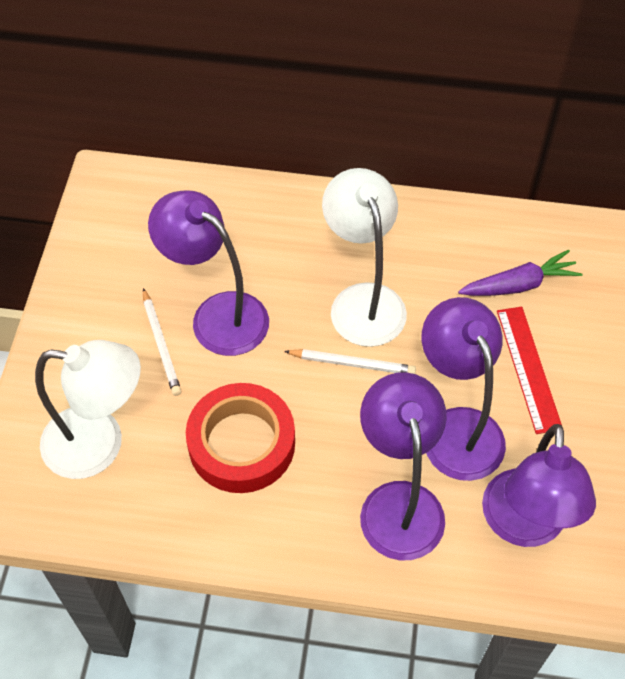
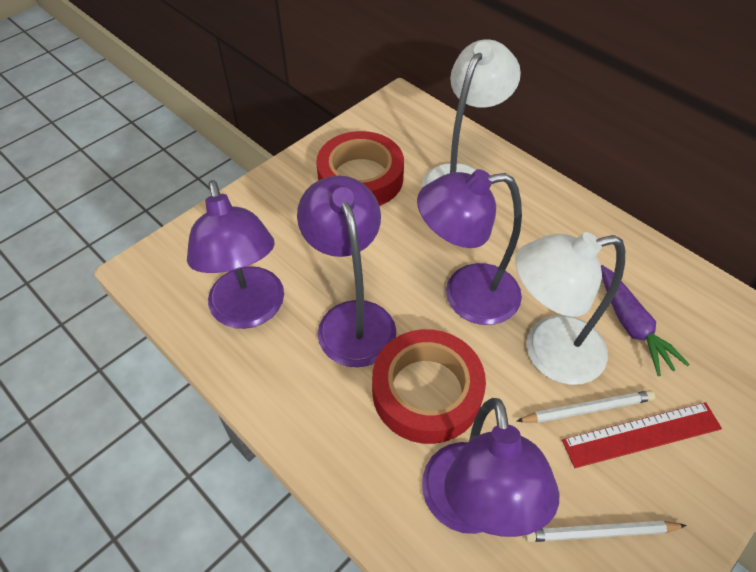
red tape: 1 -> 2

